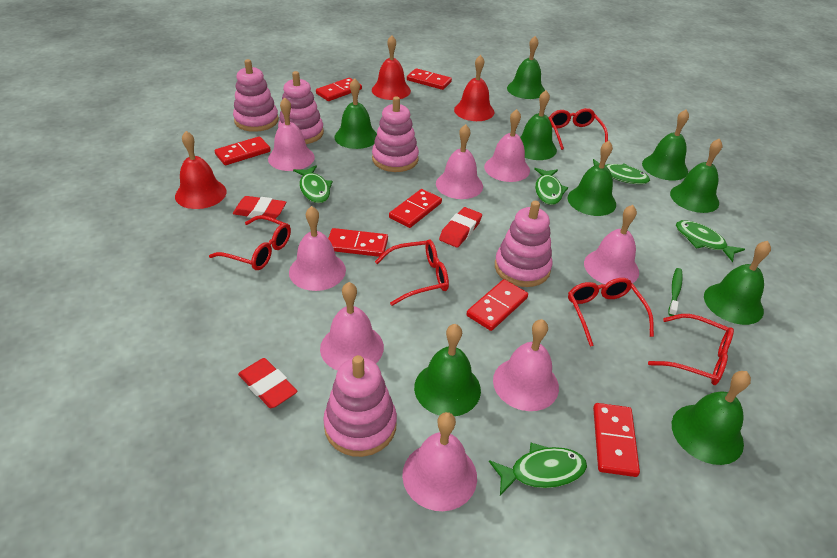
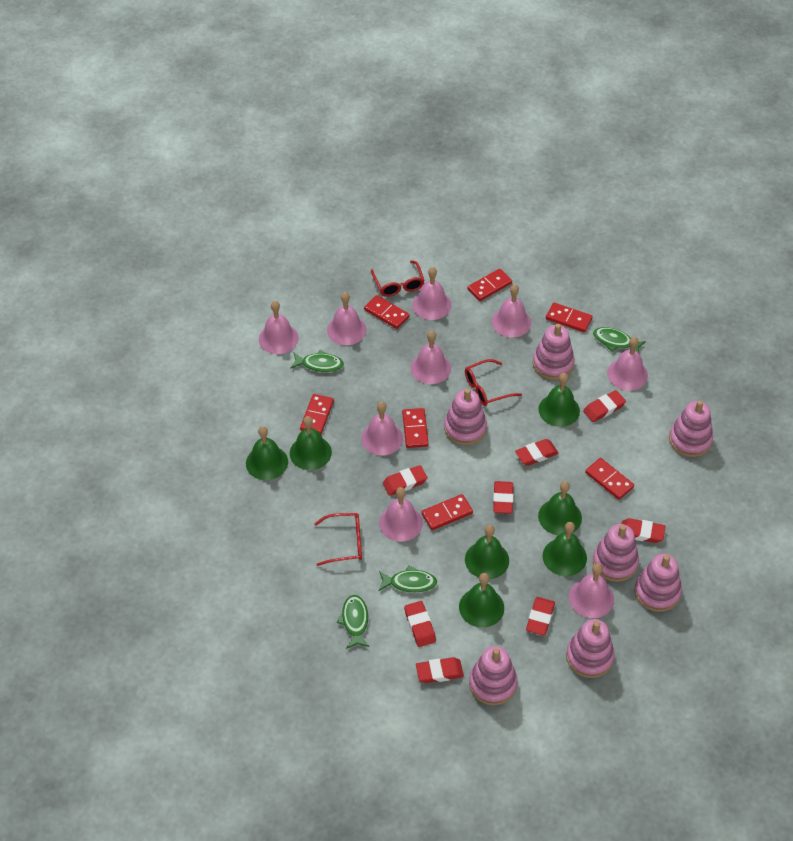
green bell: 9 -> 7
green fish: 5 -> 4
green toothbrush: 1 -> 0
pink bell: 8 -> 9
pink stacking toy: 5 -> 7
red bell: 3 -> 0
red eraser: 3 -> 8
red glasses: 5 -> 3

